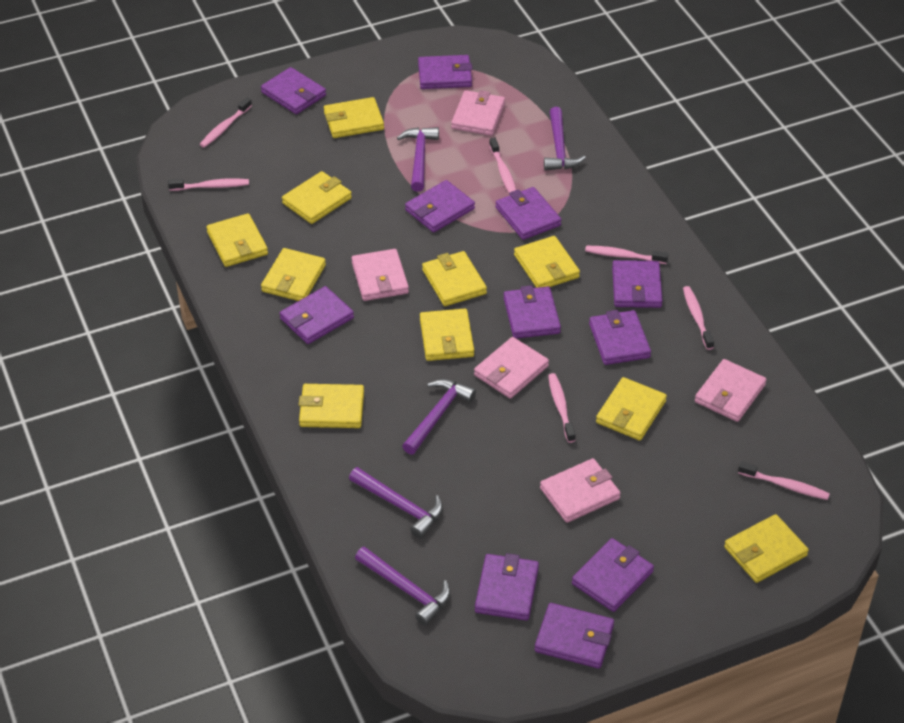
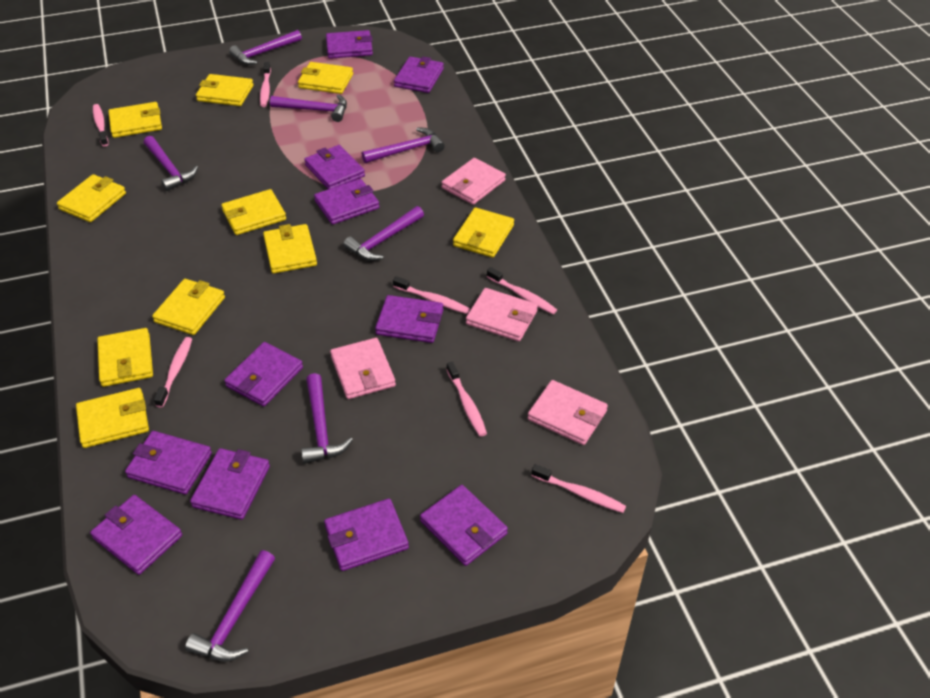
pink wallet: 5 -> 4
purple hammer: 5 -> 7

